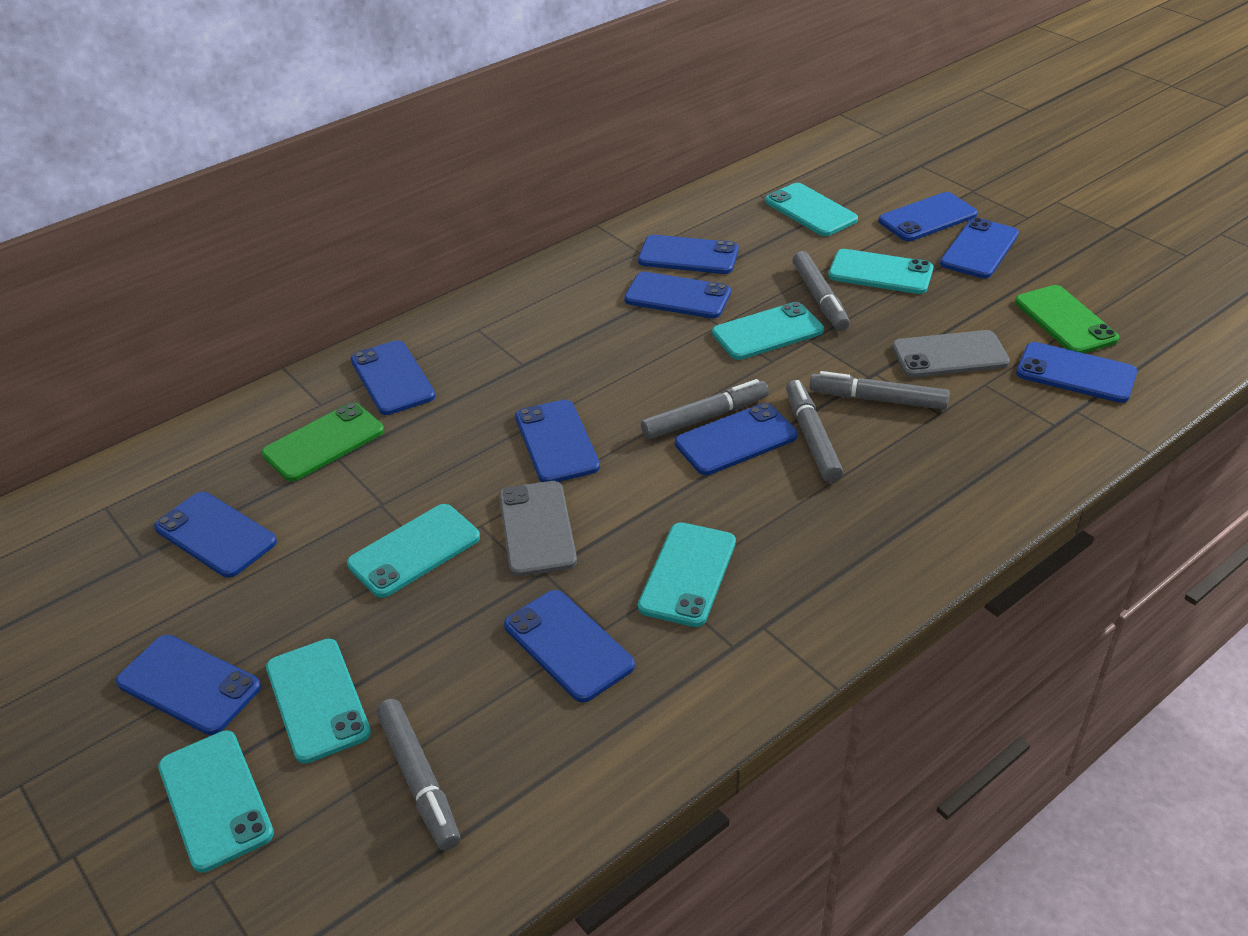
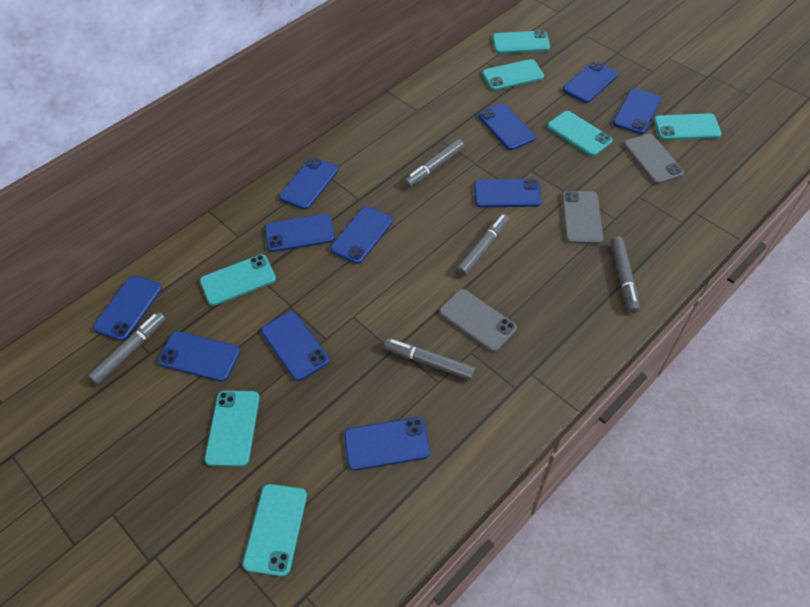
green phone: 2 -> 0
grey phone: 2 -> 3

